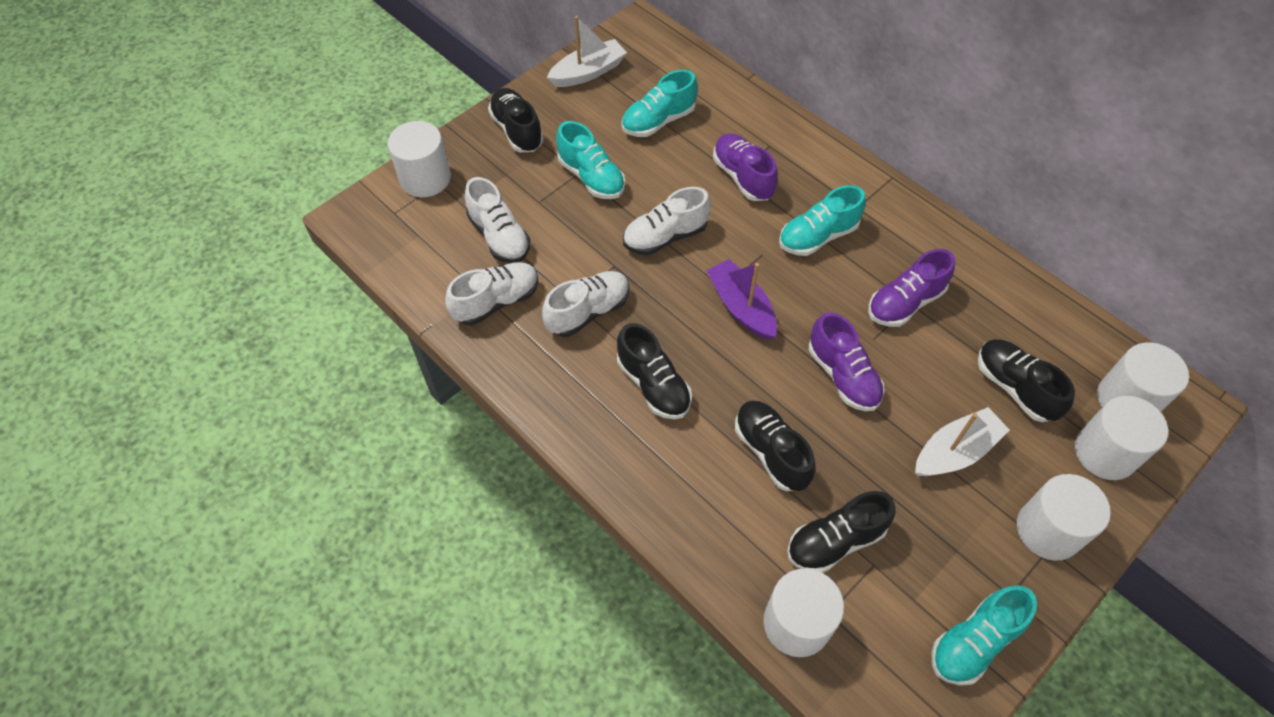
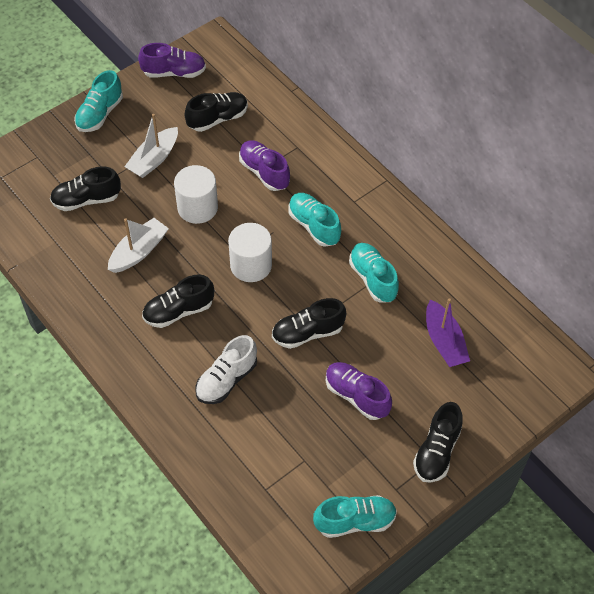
white cylinder: 5 -> 2
white shoe: 4 -> 1

